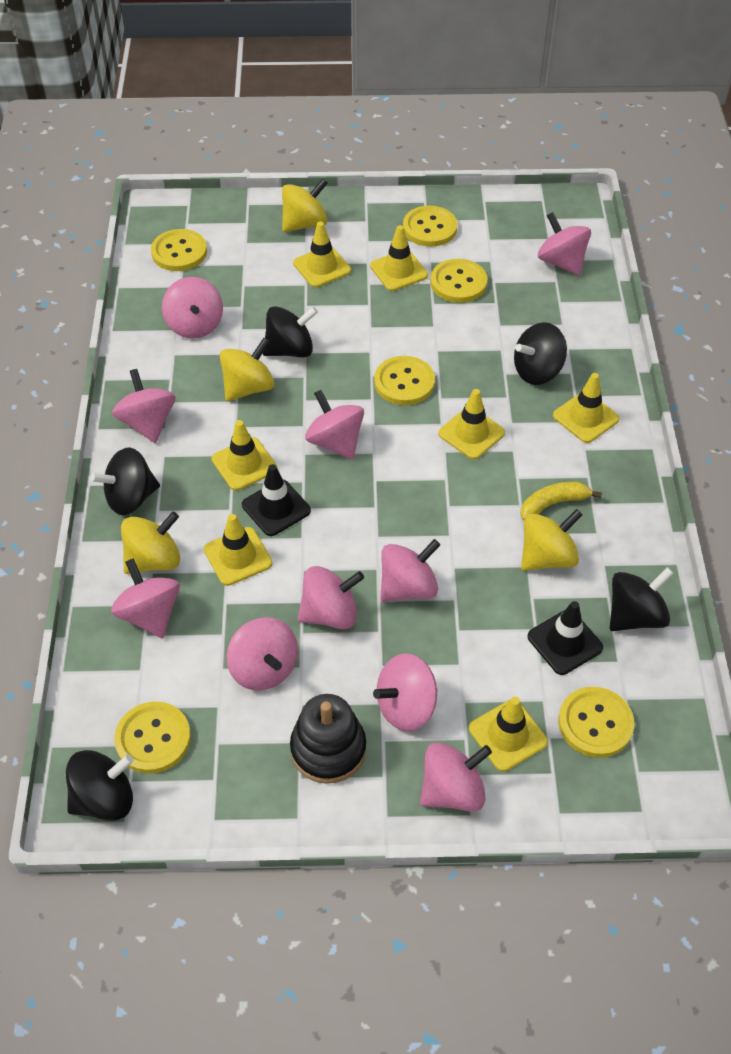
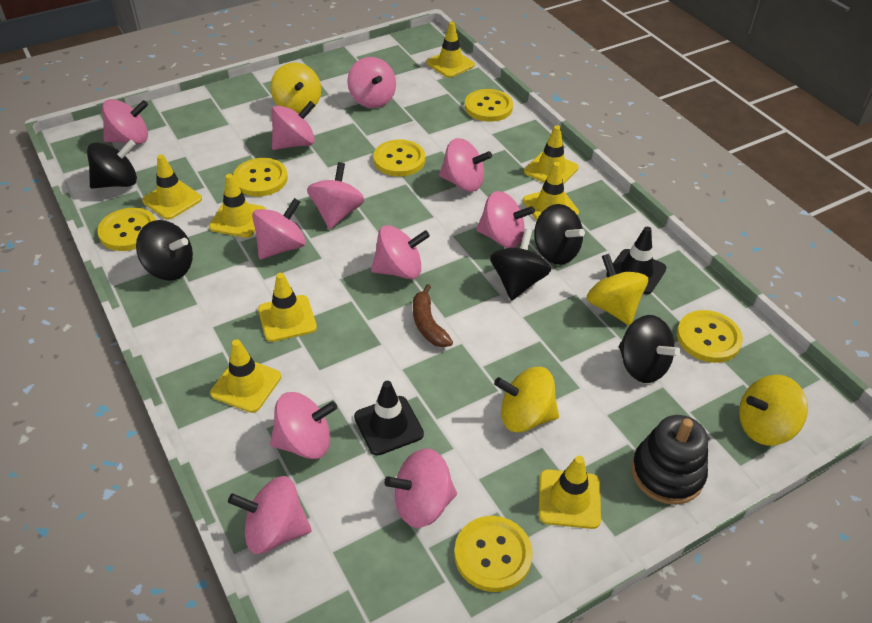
brown banana: 0 -> 1
pink spinning top: 10 -> 11
yellow banana: 1 -> 0
yellow traffic cone: 7 -> 8

